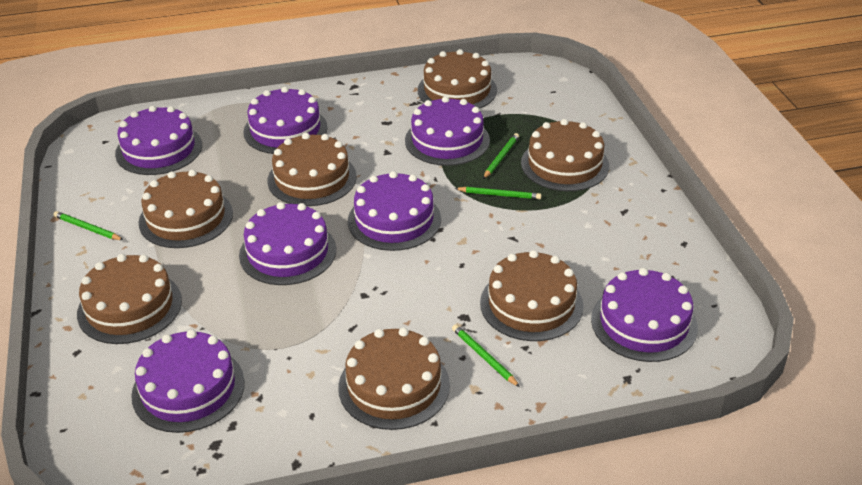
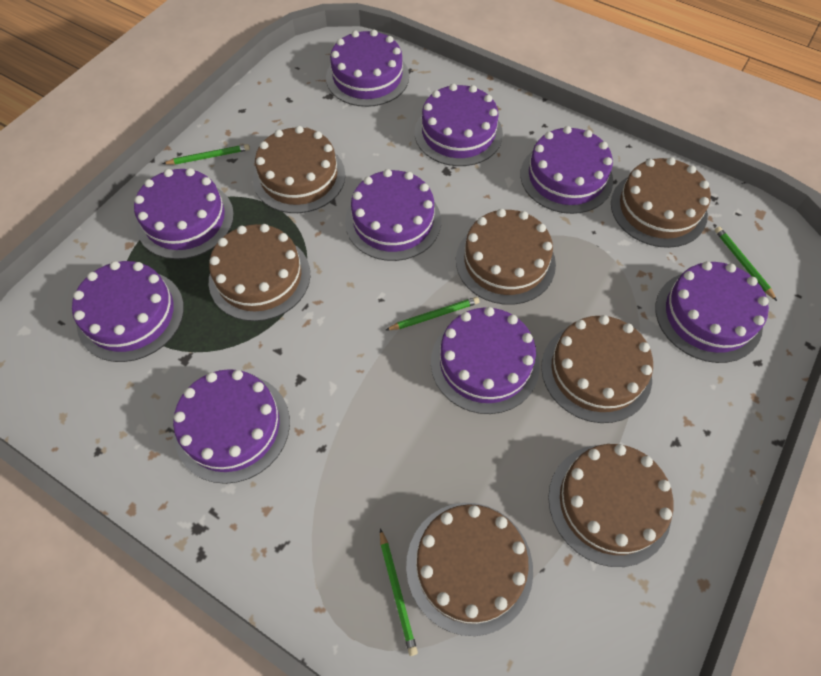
purple cake: 7 -> 9

